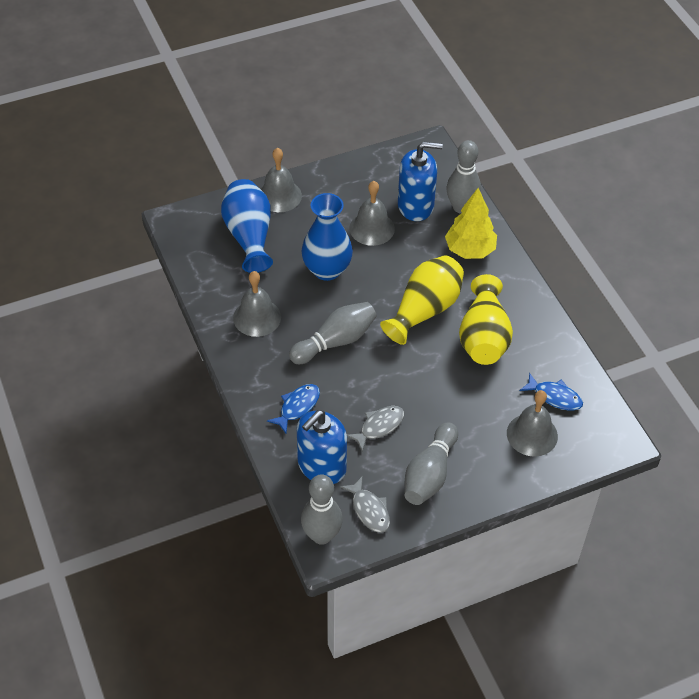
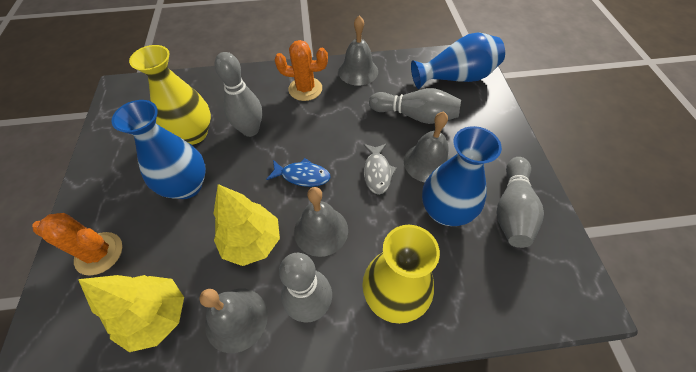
blue fish: 2 -> 1
blue soap dispenser: 2 -> 0
blue vase: 2 -> 3
grey fish: 2 -> 1
orange cactus: 0 -> 2
yellow tree: 1 -> 2

